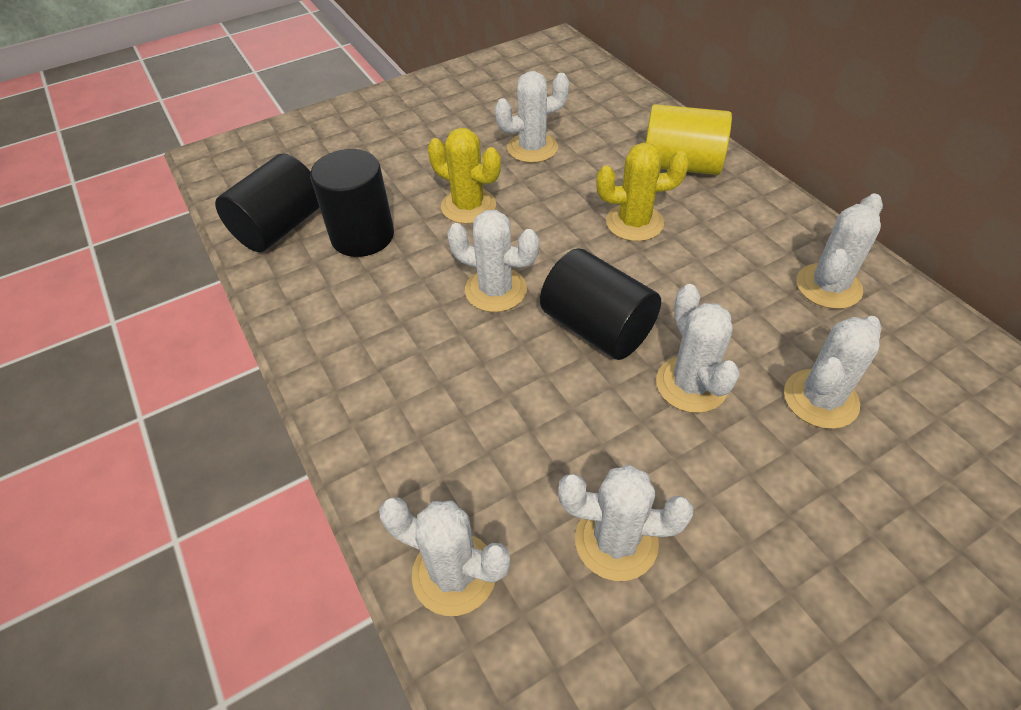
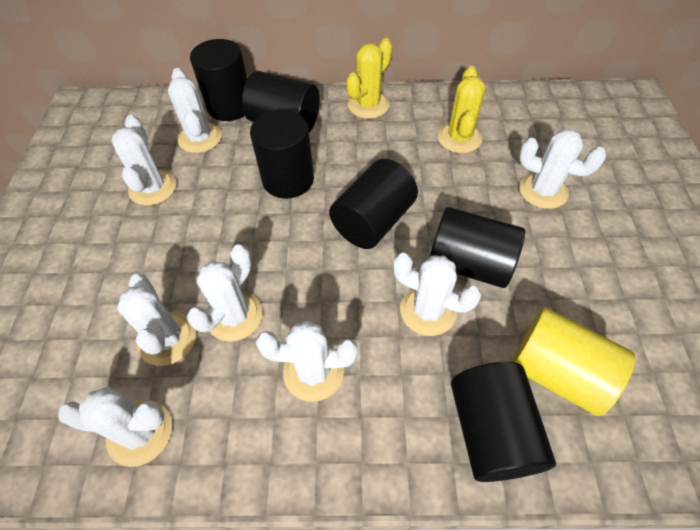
black cylinder: 3 -> 6
white cactus: 7 -> 8

